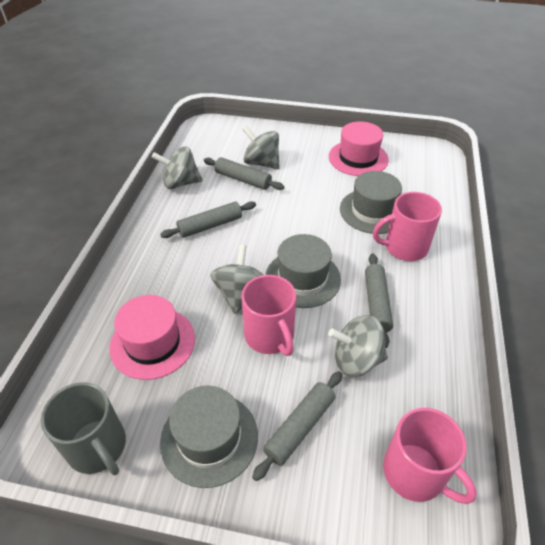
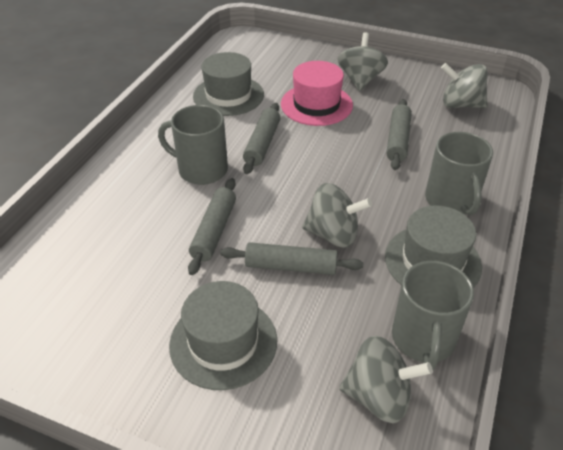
grey mug: 1 -> 3
pink hat: 2 -> 1
pink mug: 3 -> 0

